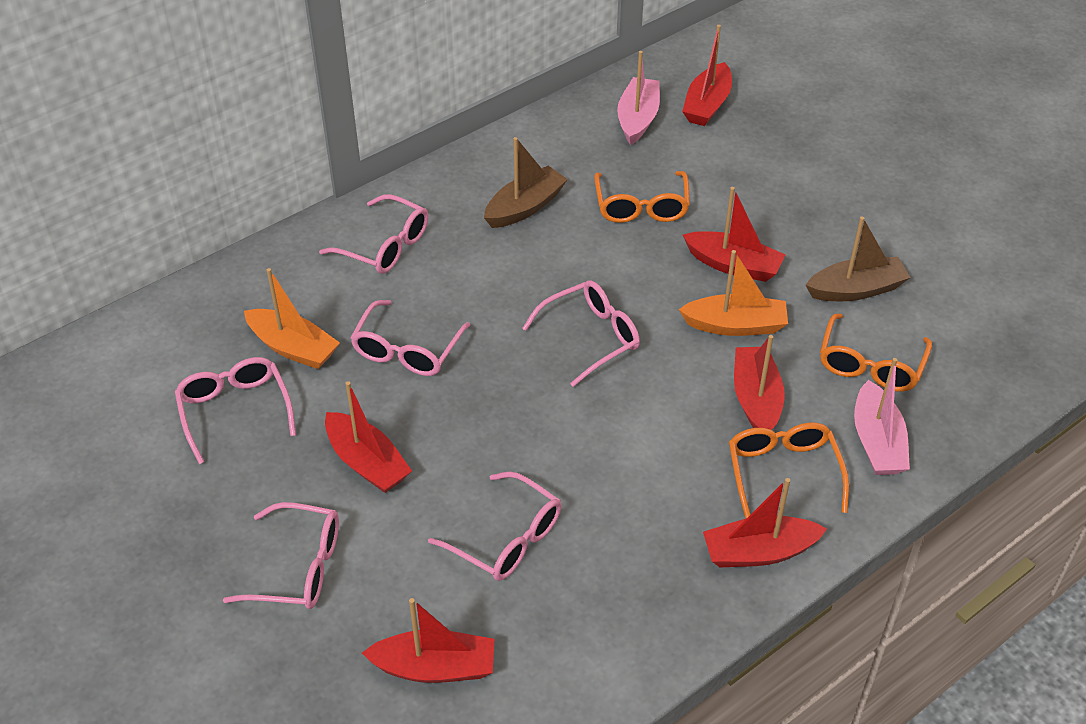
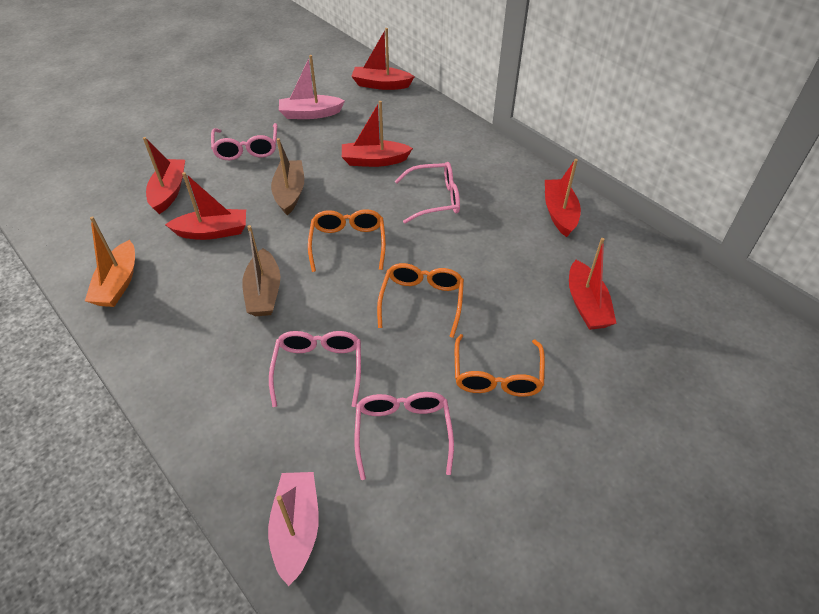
orange boat: 2 -> 1
pink glasses: 6 -> 4

